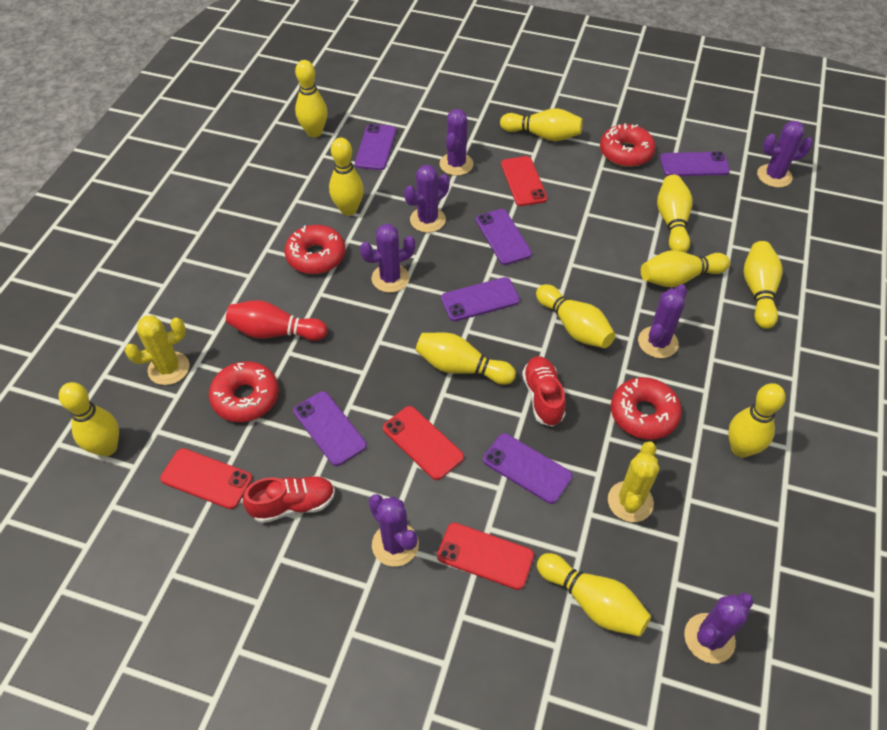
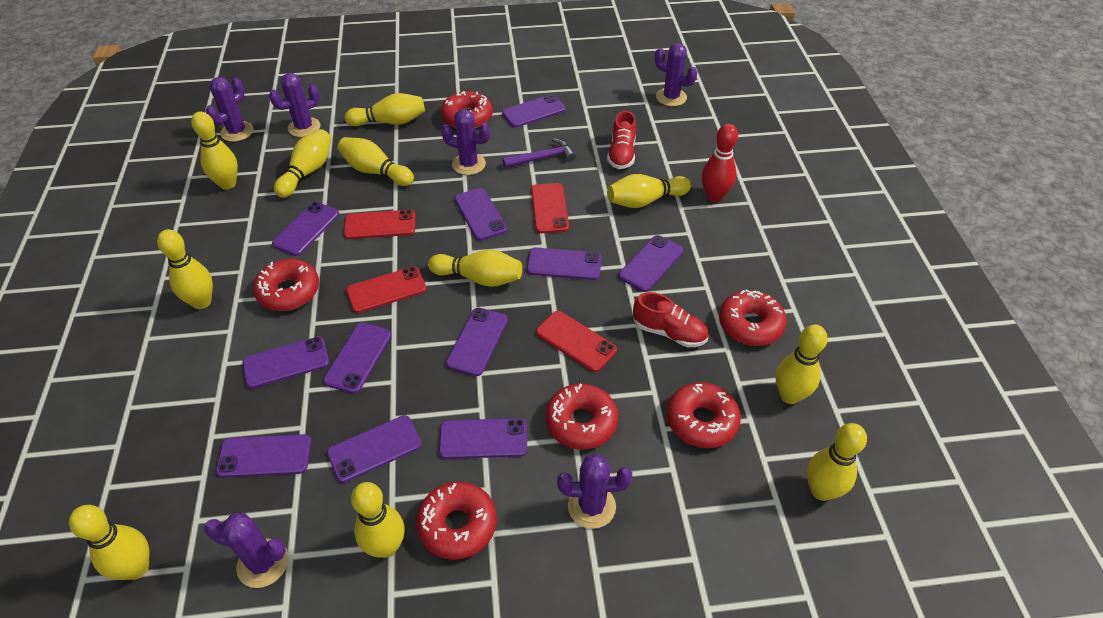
purple cactus: 7 -> 6
purple hammer: 0 -> 1
purple phone: 6 -> 11
red donut: 4 -> 6
yellow cactus: 2 -> 0

